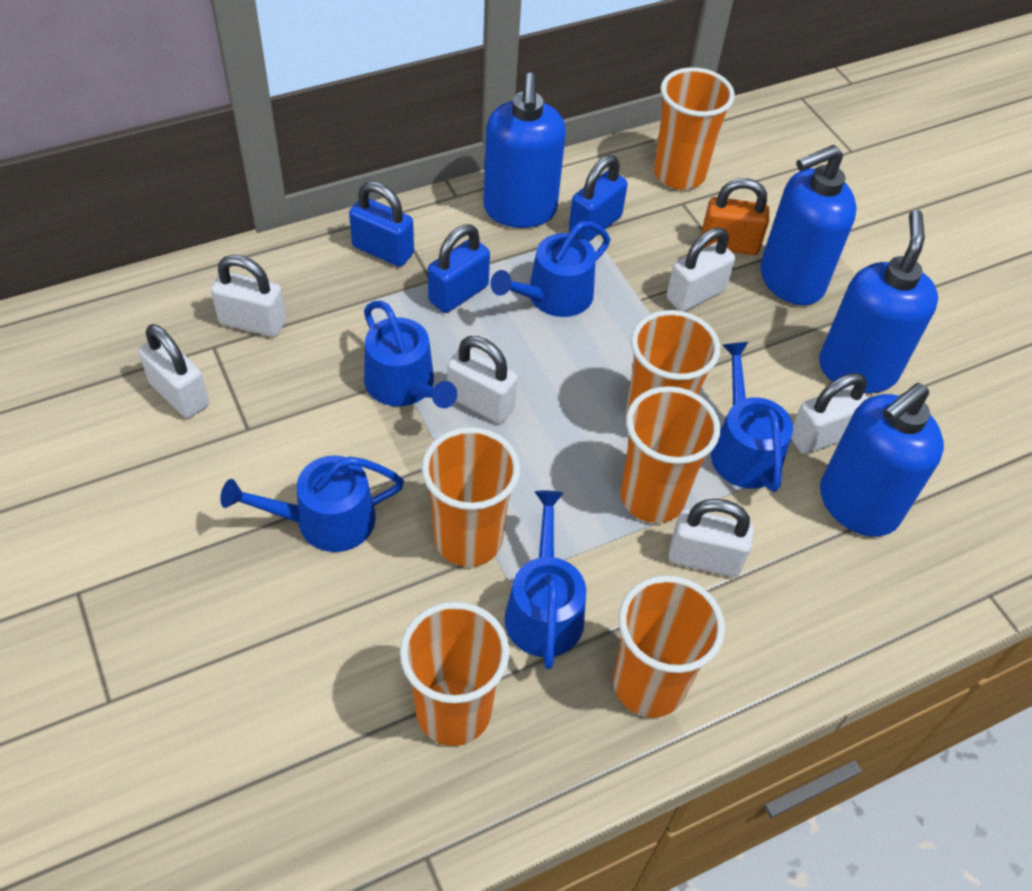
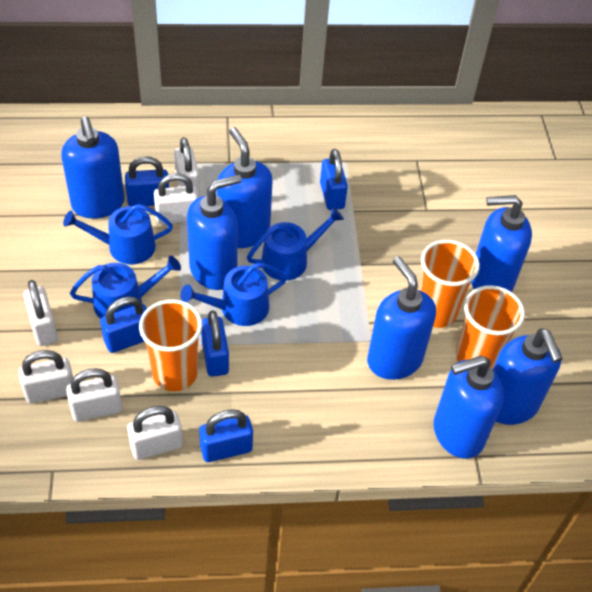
blue padlock: 3 -> 5
blue soap dispenser: 4 -> 7
blue watering can: 5 -> 4
orange cup: 6 -> 3
orange padlock: 1 -> 0

